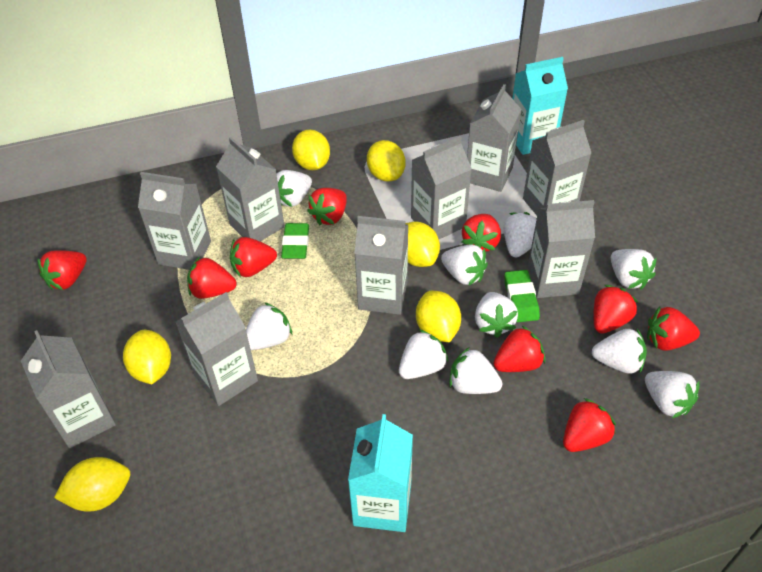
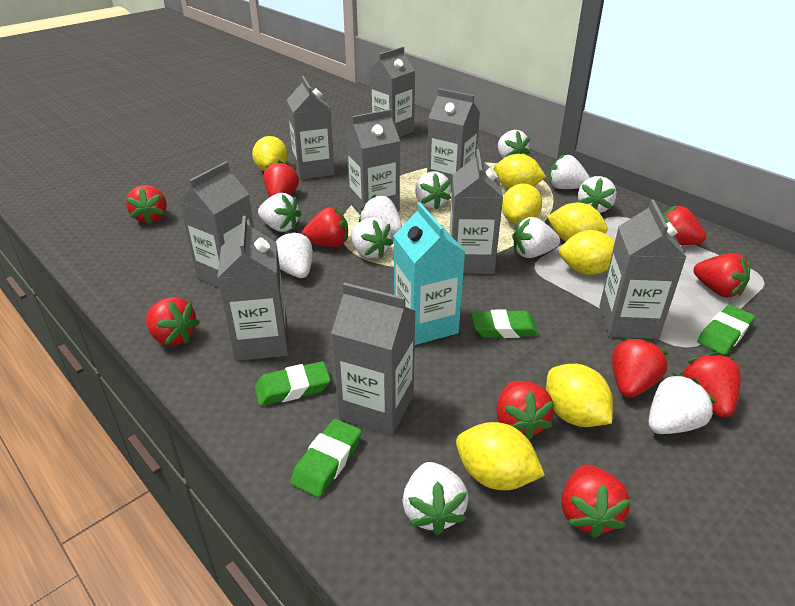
green eraser: 2 -> 4
red strawberry: 9 -> 10
turquoise carton: 2 -> 1
white strawberry: 10 -> 11
yellow lemon: 6 -> 7

